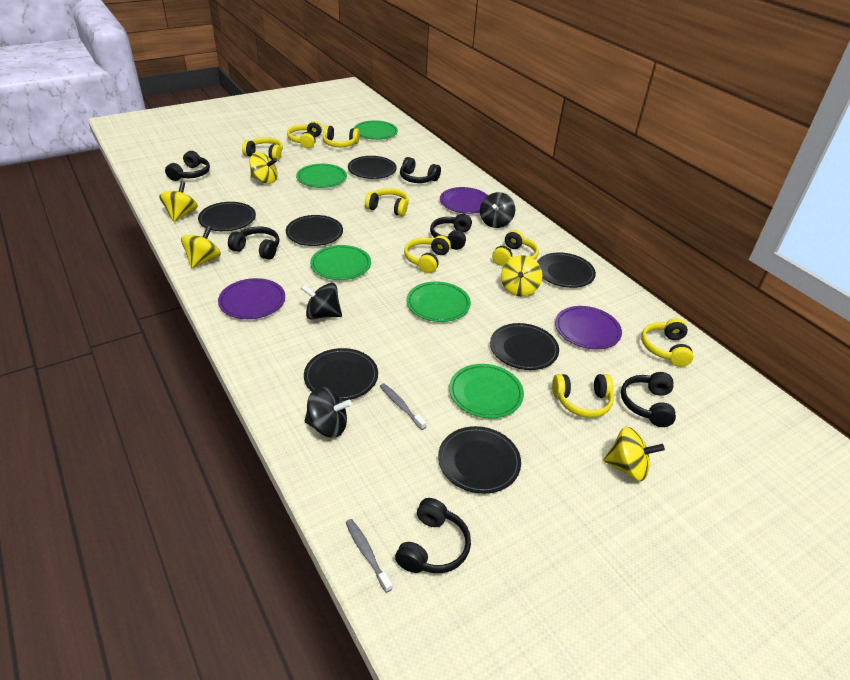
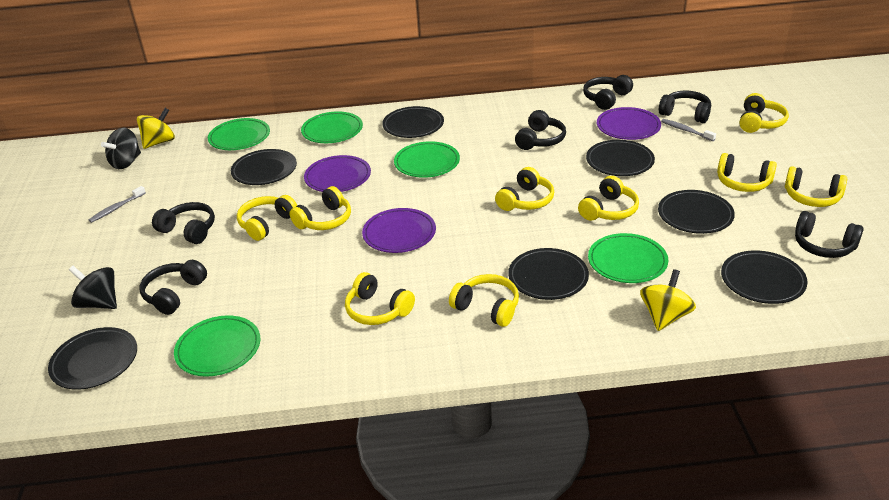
black spinning top: 3 -> 2
yellow headphones: 8 -> 9
yellow spinning top: 5 -> 2

